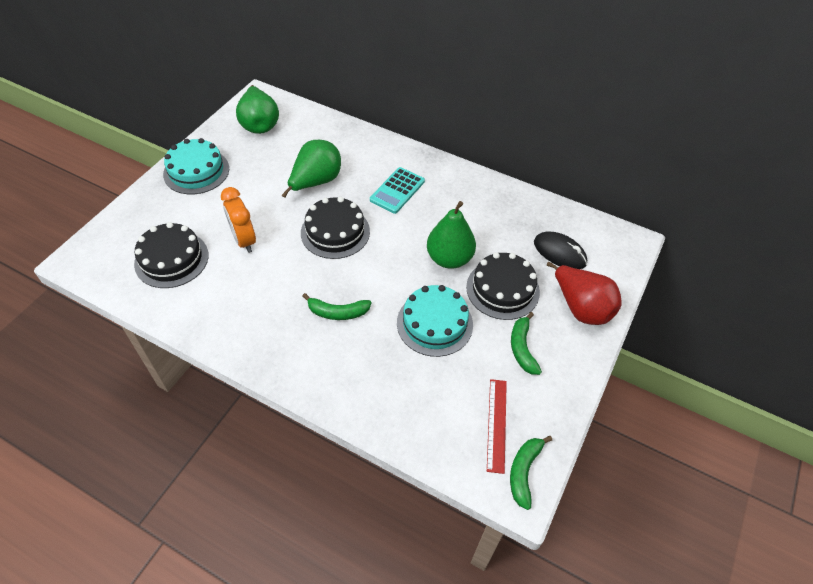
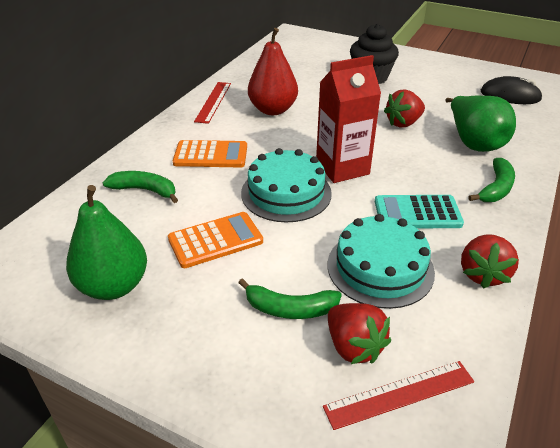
black cake: 3 -> 0
black cupcake: 0 -> 1
green pear: 3 -> 2
orange calculator: 0 -> 2
orange clock: 1 -> 0
red carton: 0 -> 1
red ruler: 1 -> 2
red strawberry: 0 -> 3

